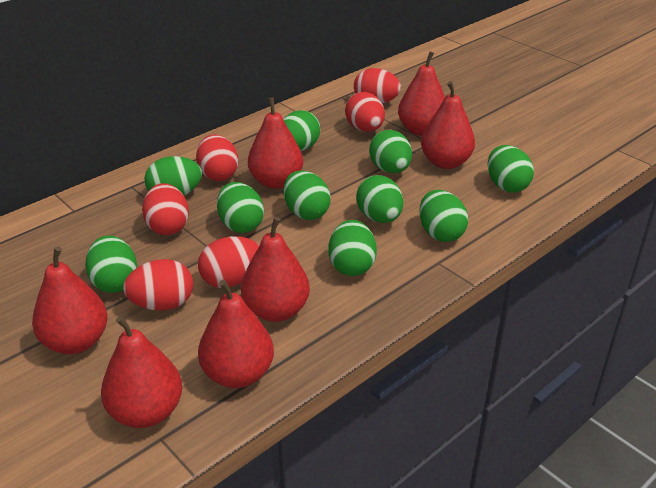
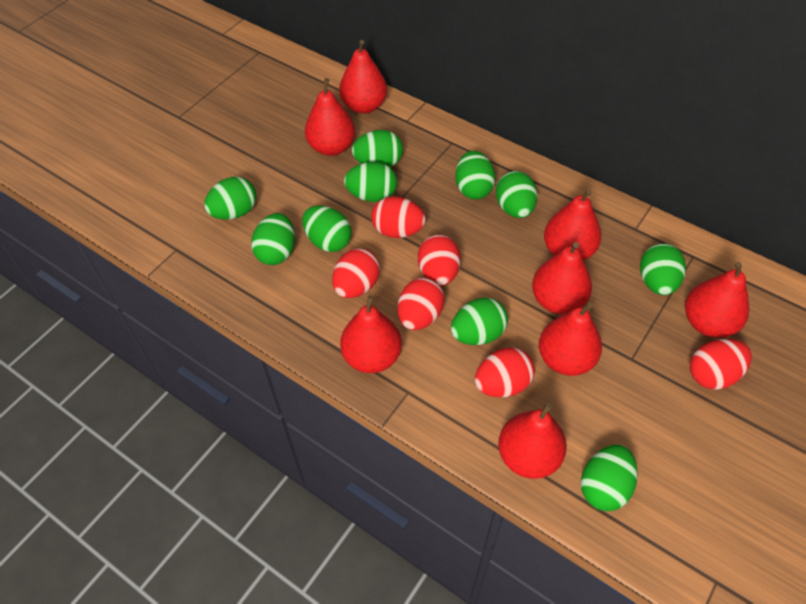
red pear: 7 -> 8

